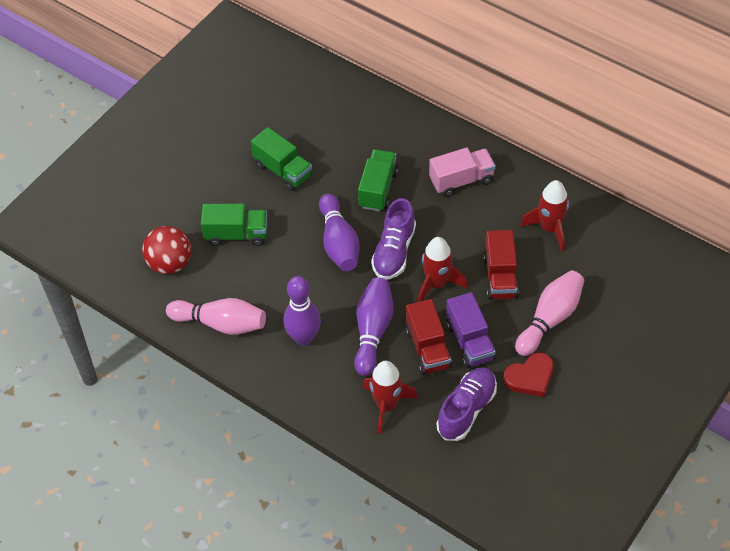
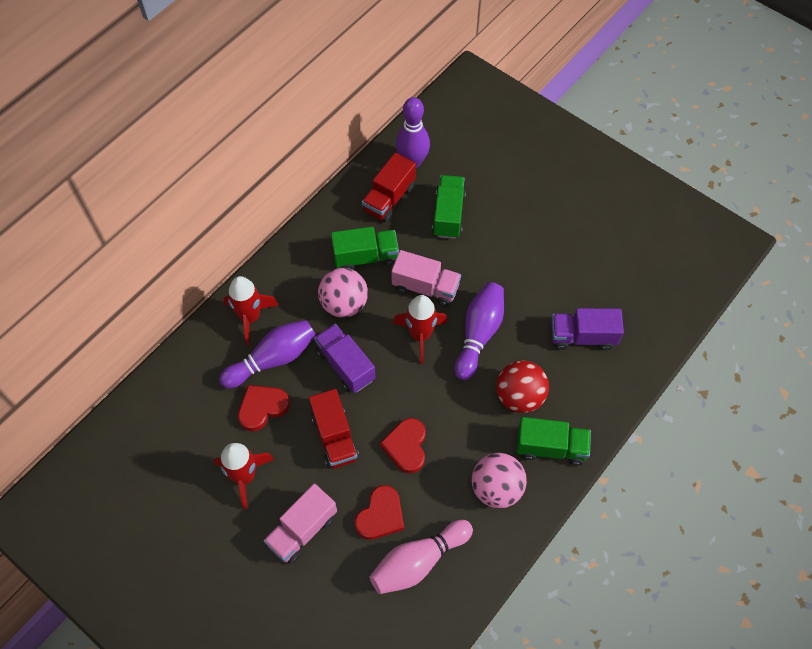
pink ball: 0 -> 2
pink bowling pin: 2 -> 1
pink truck: 1 -> 2
purple shoe: 2 -> 0
purple truck: 1 -> 2
red heart: 1 -> 3

